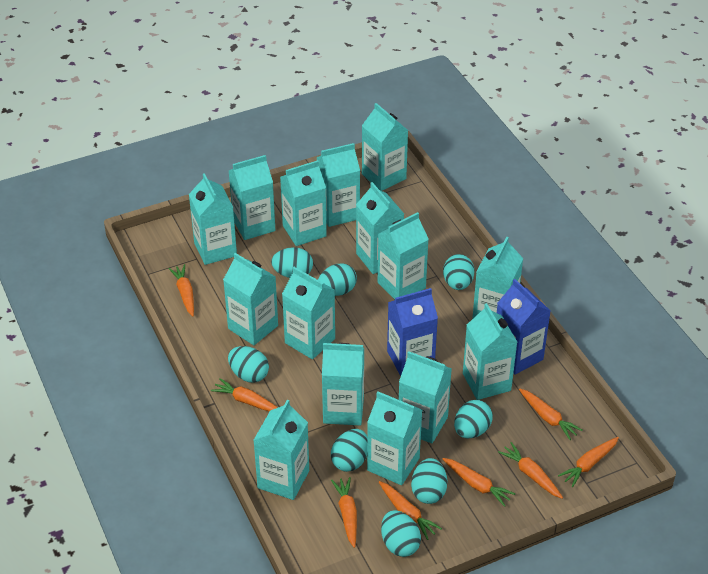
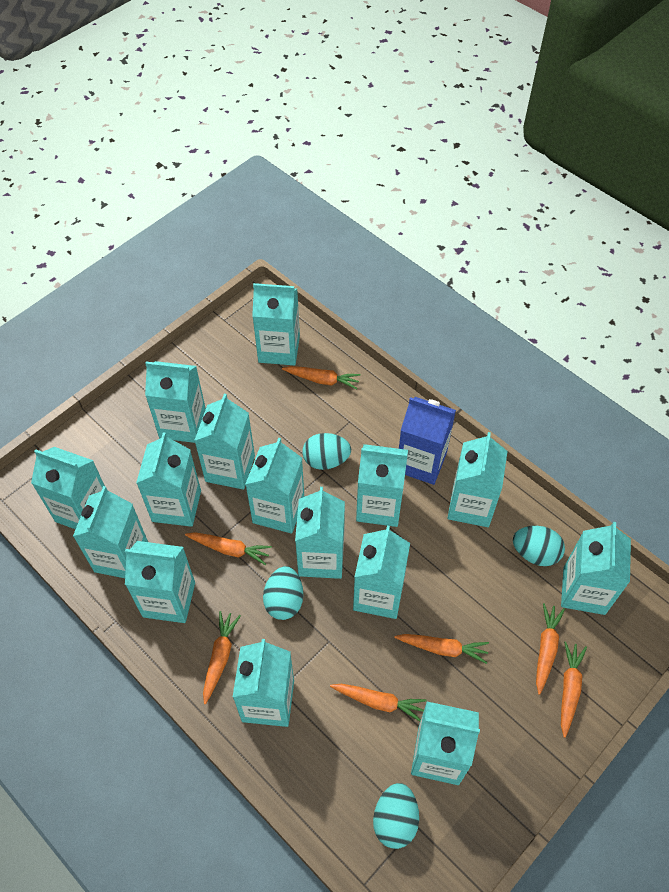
blue carton: 2 -> 1
orange carrot: 8 -> 7
turquoise egg: 8 -> 4

